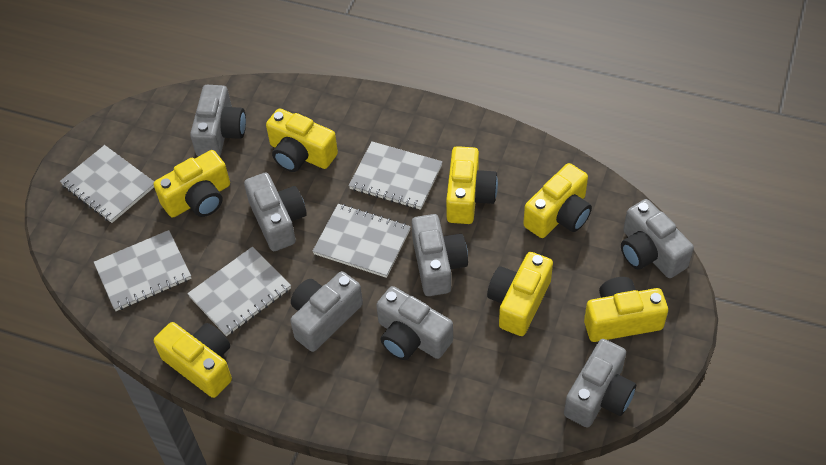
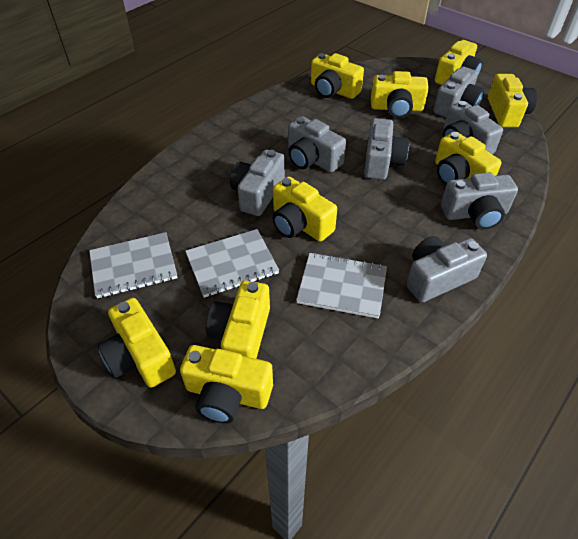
grey notebook: 5 -> 3
yellow camera: 7 -> 9

